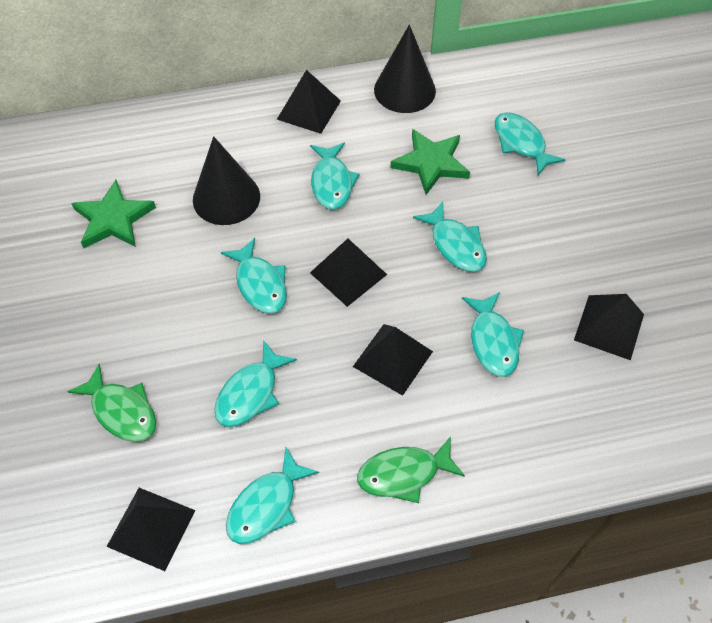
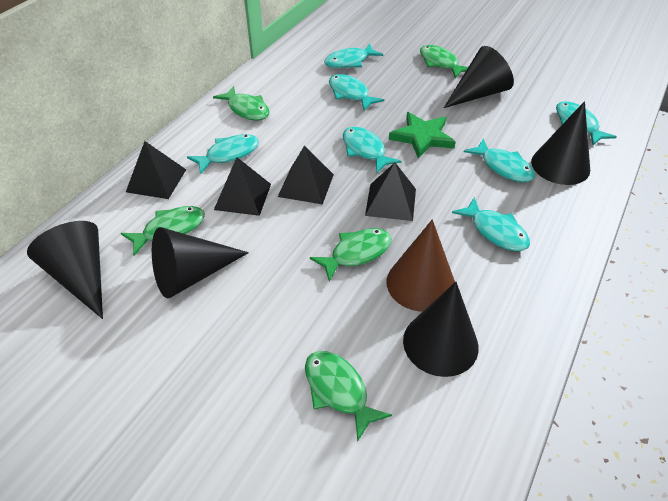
black cone: 2 -> 5
black pyramid: 5 -> 4
brown cone: 0 -> 1
green fish: 2 -> 5
green star: 2 -> 1

